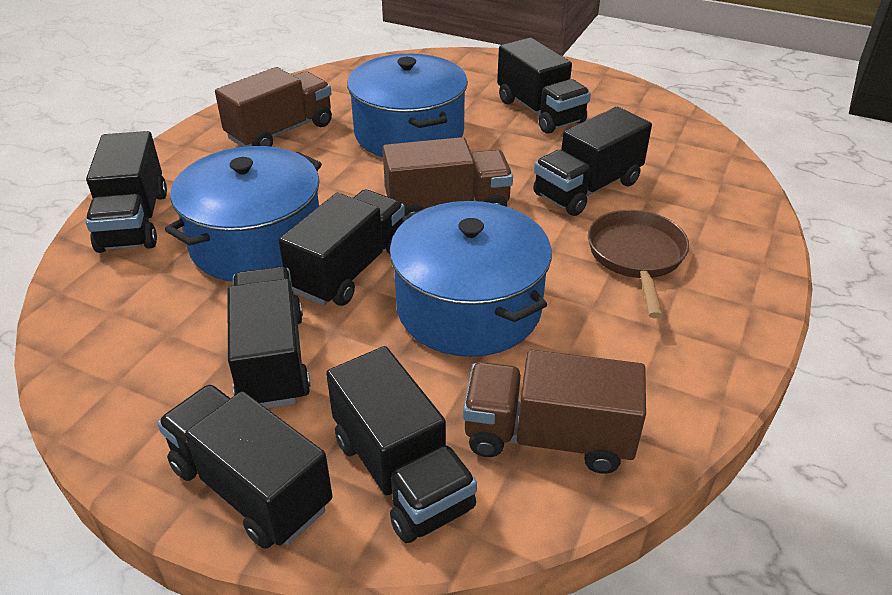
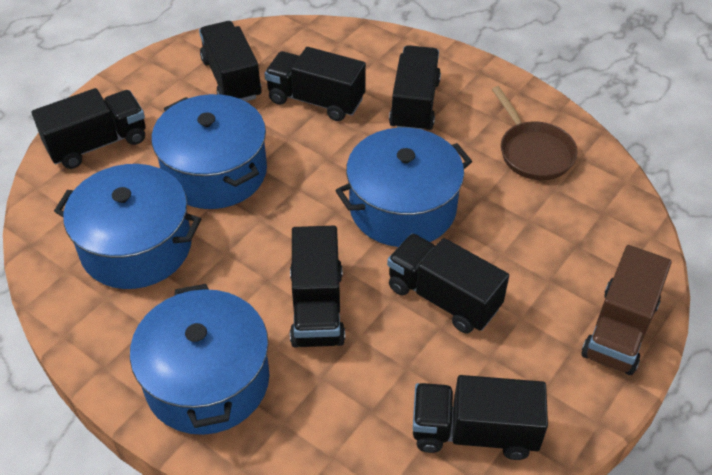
blue pot: 3 -> 4
brown truck: 3 -> 1

